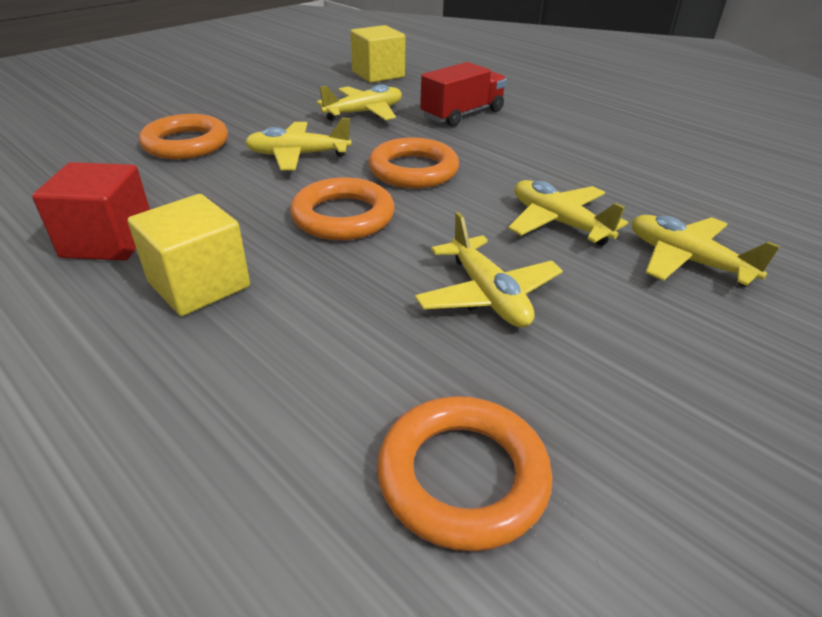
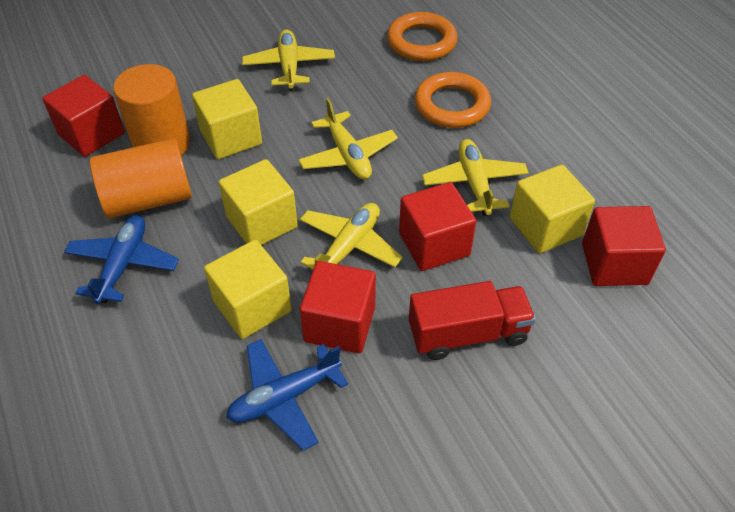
blue plane: 0 -> 2
orange cylinder: 0 -> 2
orange ring: 4 -> 2
red cube: 1 -> 4
yellow cube: 2 -> 4
yellow plane: 5 -> 4

